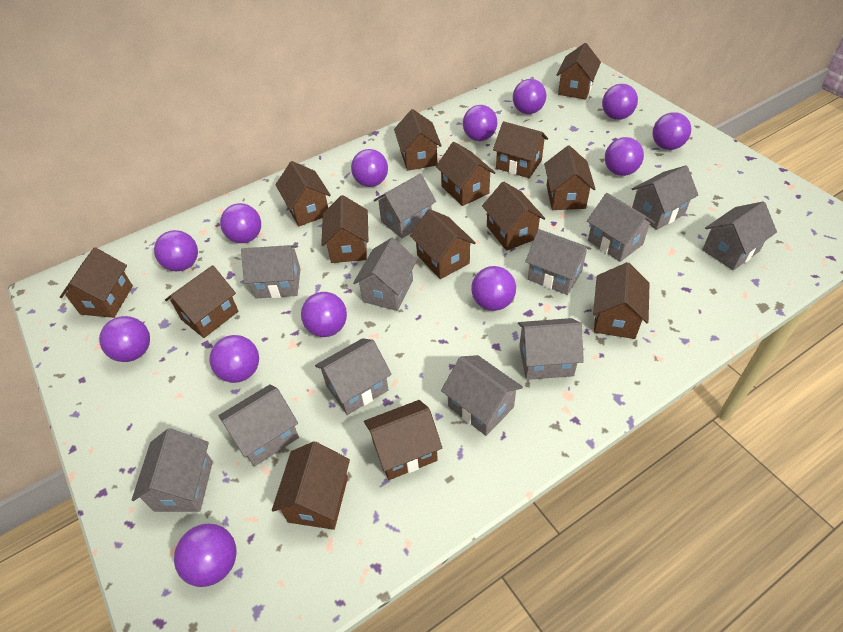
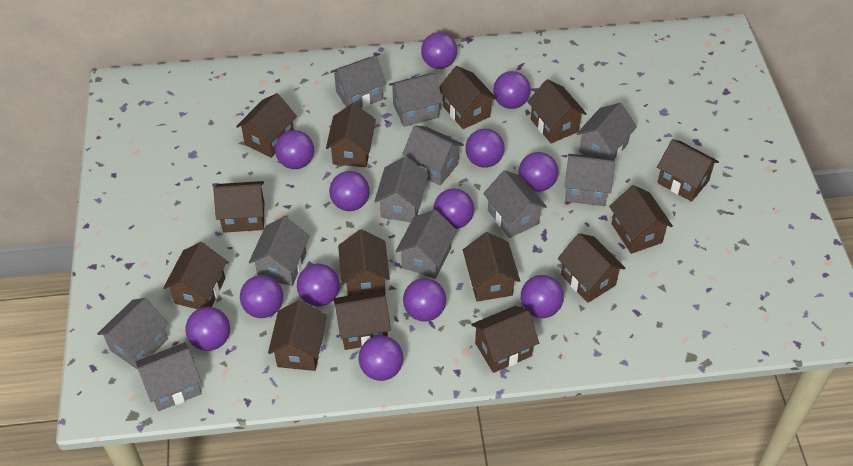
grey house: 12 -> 11

